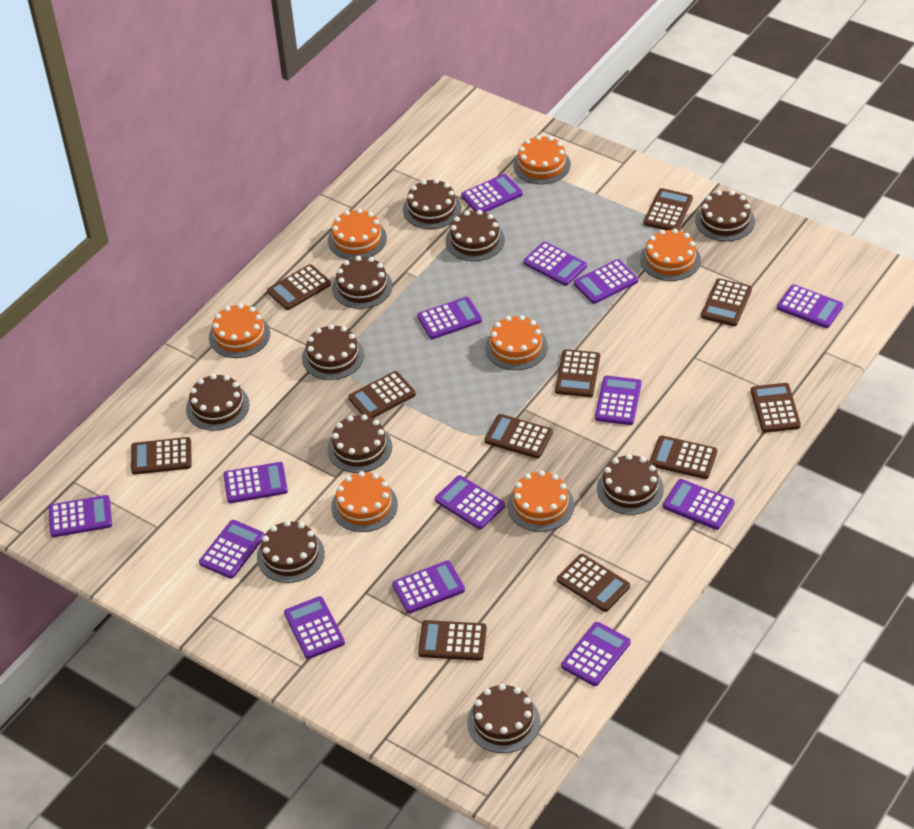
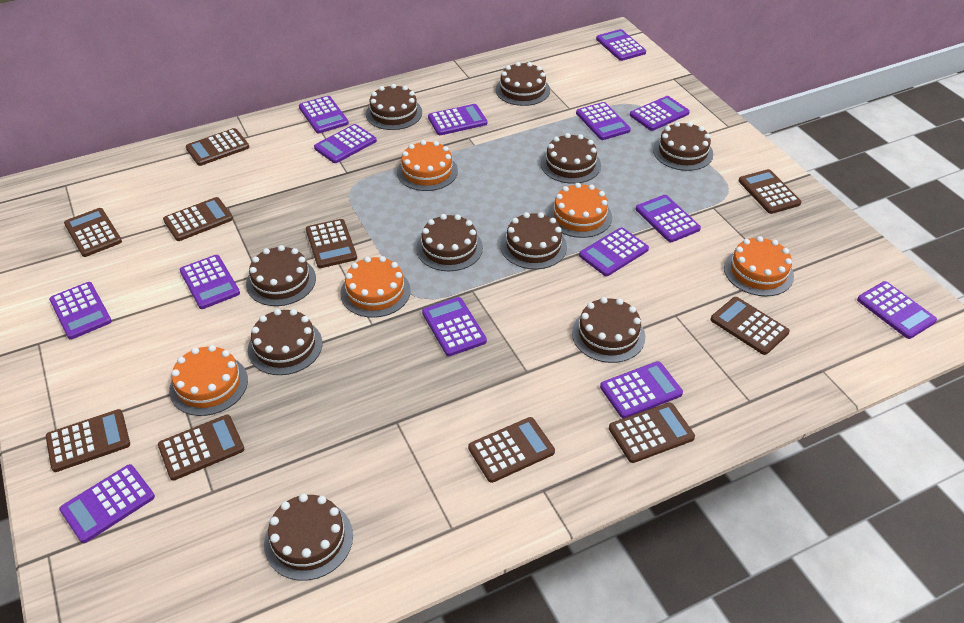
brown calculator: 11 -> 10
orange cake: 7 -> 5

